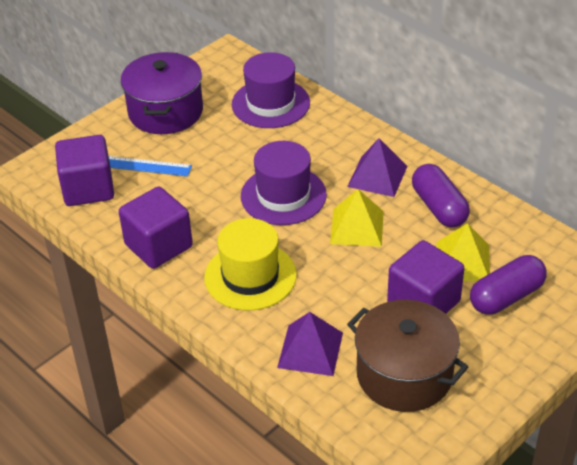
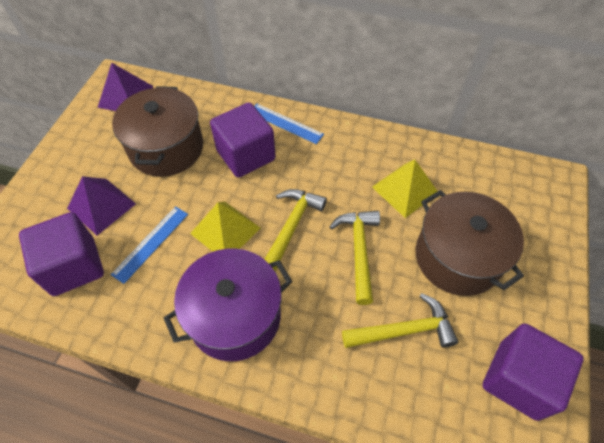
blue ruler: 1 -> 2
brown pot: 1 -> 2
purple capsule: 2 -> 0
purple hat: 2 -> 0
yellow hammer: 0 -> 3
yellow hat: 1 -> 0

